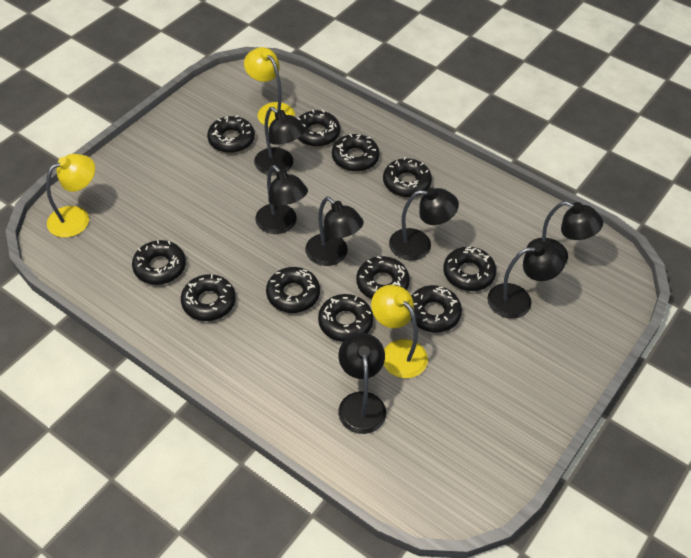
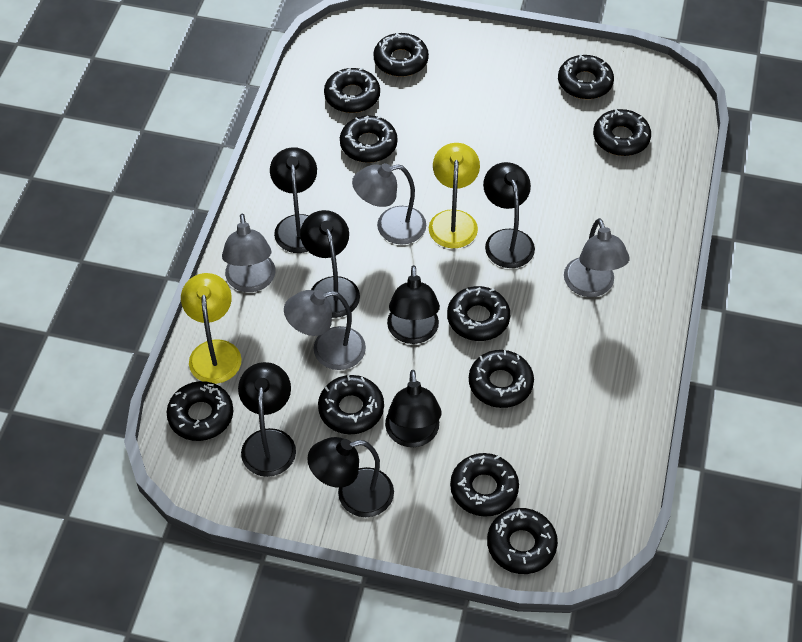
grey lamp: 0 -> 4
yellow lamp: 3 -> 2

